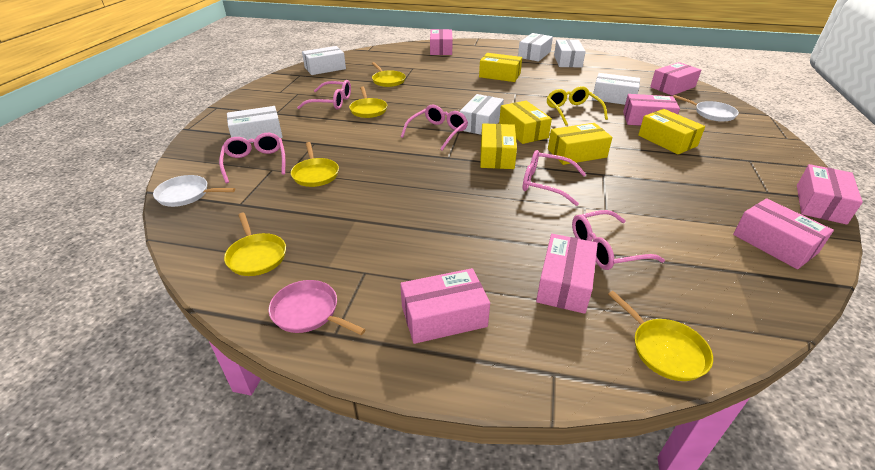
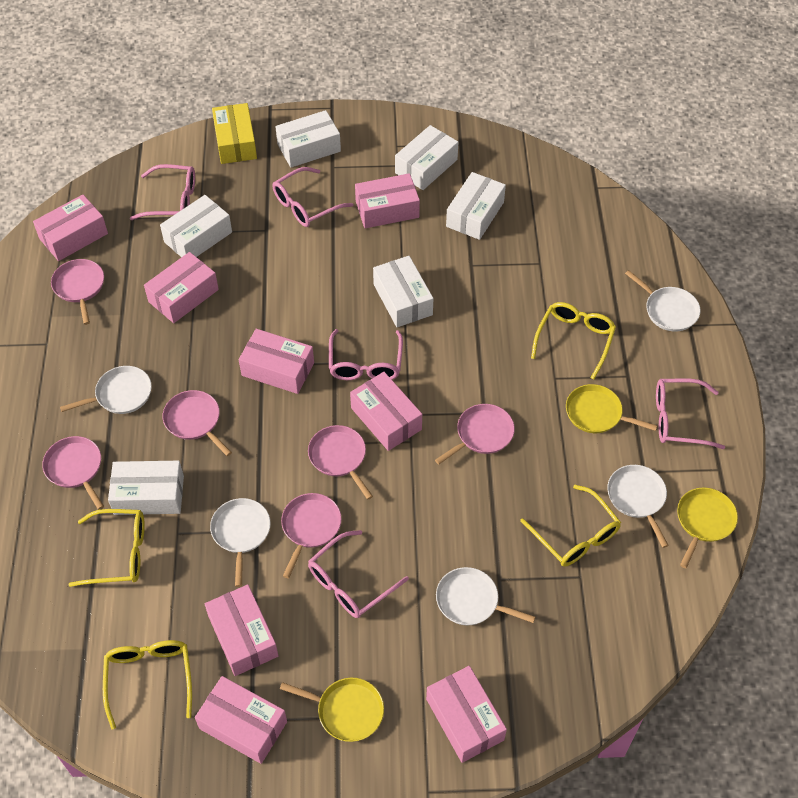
pink box: 7 -> 8
pink pan: 1 -> 6
white pan: 2 -> 5
yellow box: 5 -> 1
yellow glasses: 1 -> 4
yellow pan: 5 -> 3

